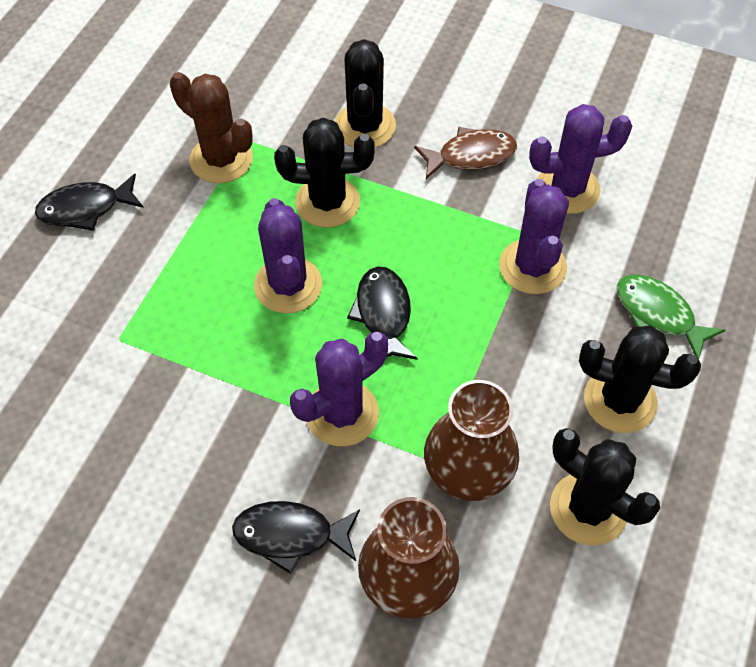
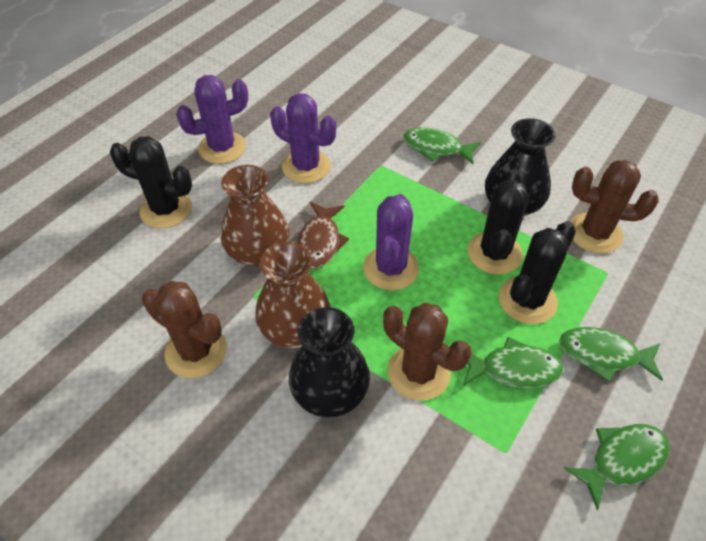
black cactus: 4 -> 3
black fish: 3 -> 0
black vase: 0 -> 2
brown cactus: 1 -> 3
green fish: 1 -> 4
purple cactus: 4 -> 3

